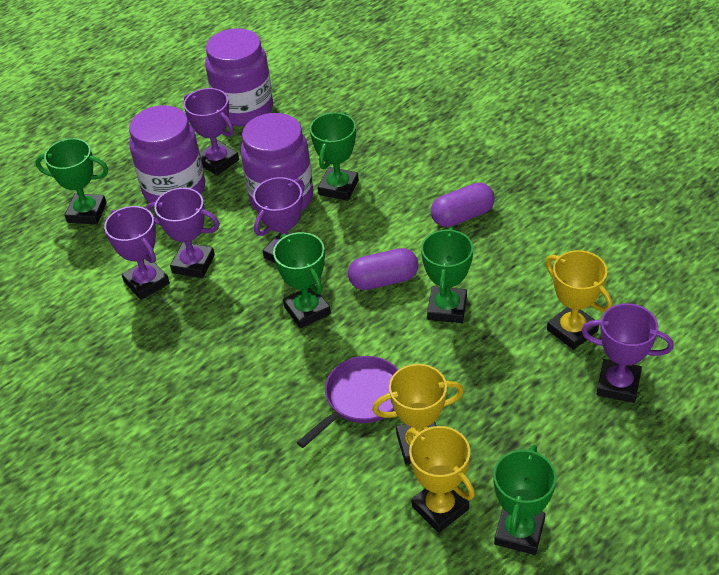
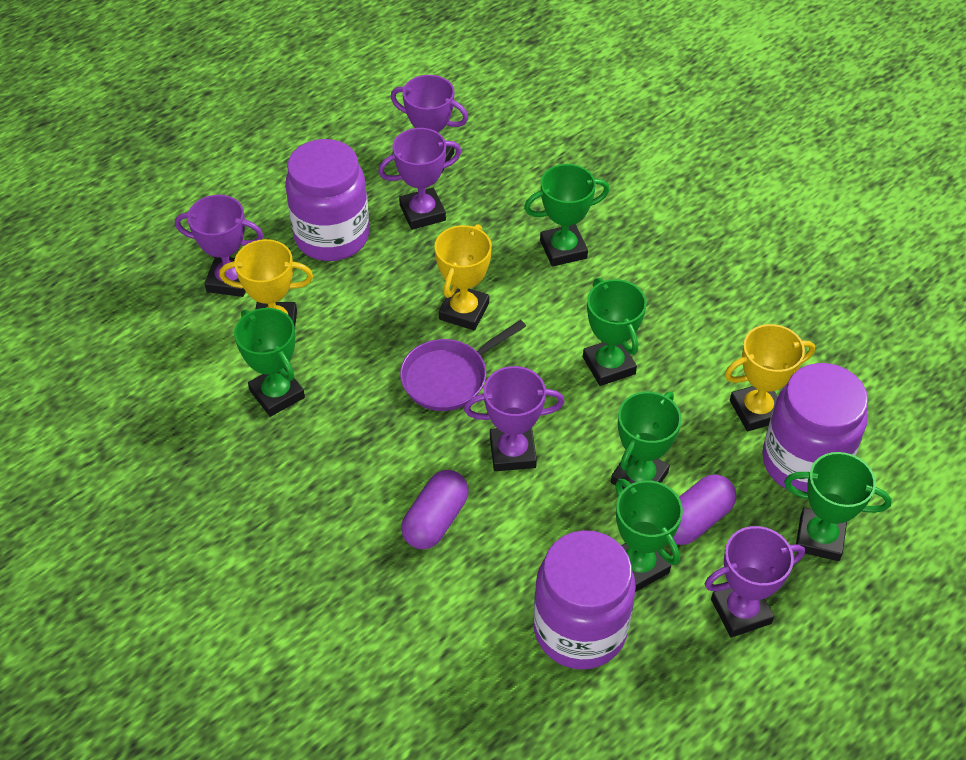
green trophy: 5 -> 6

